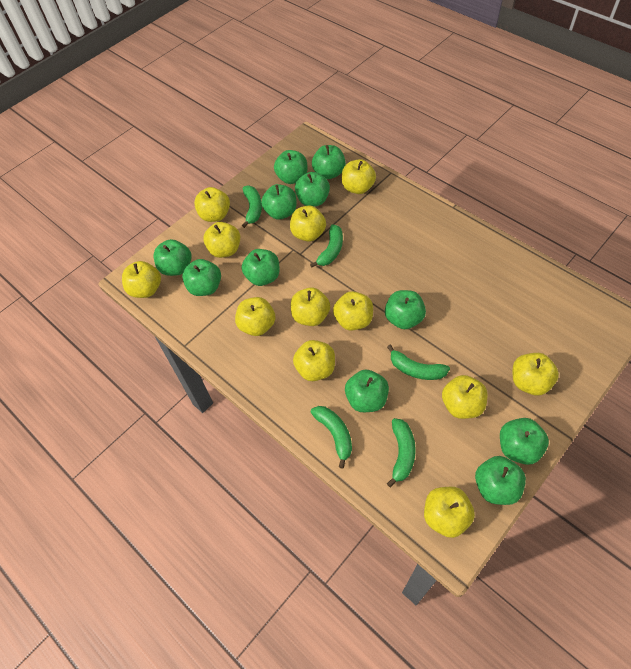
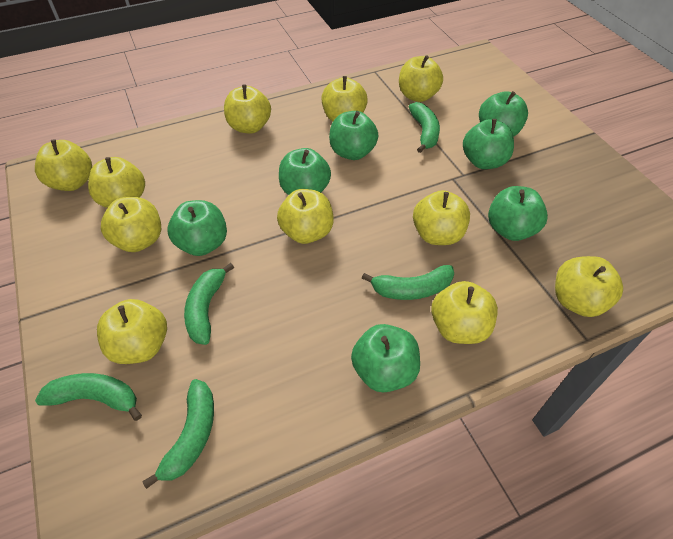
green apple: 11 -> 7
yellow apple: 12 -> 11

